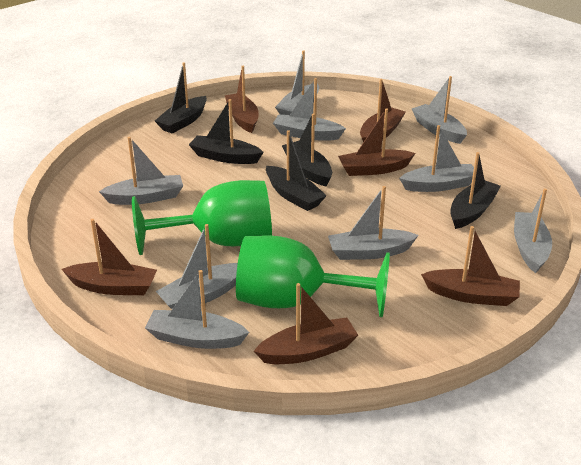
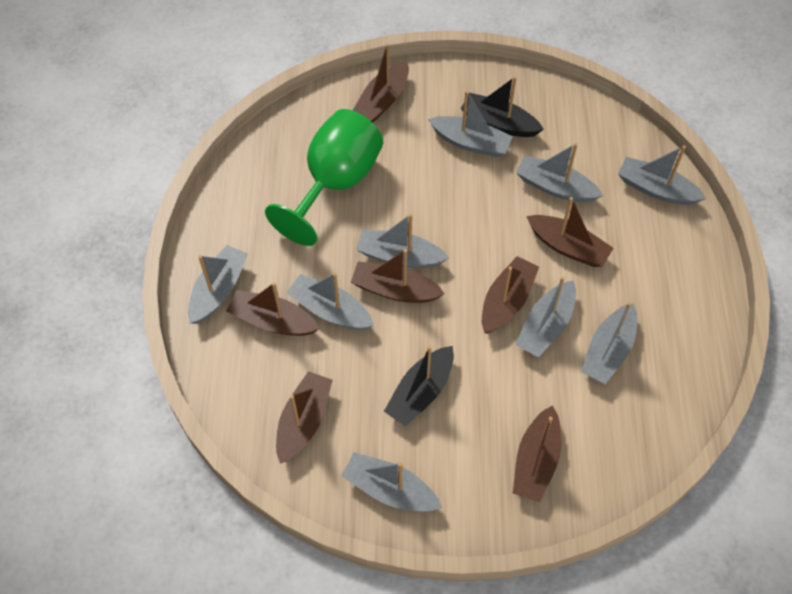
black boat: 5 -> 2
brown boat: 6 -> 7
green goblet: 2 -> 1

